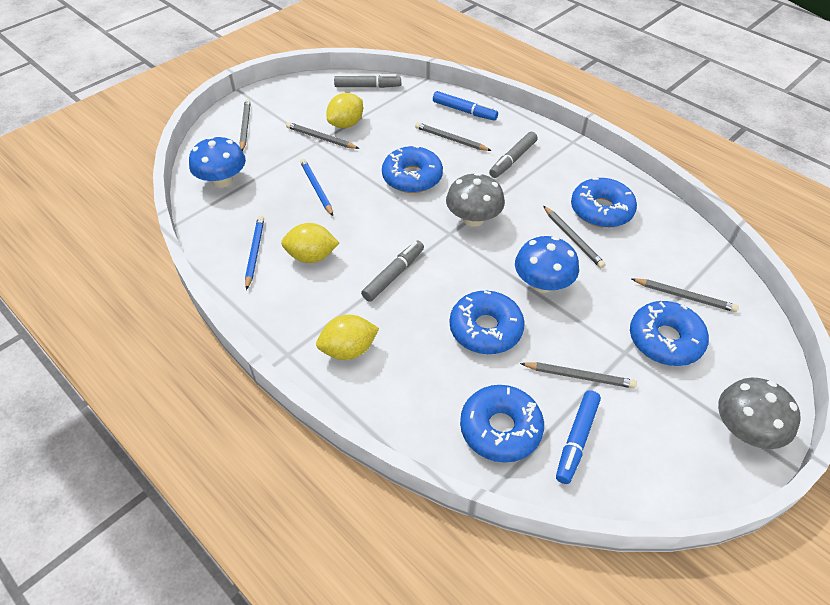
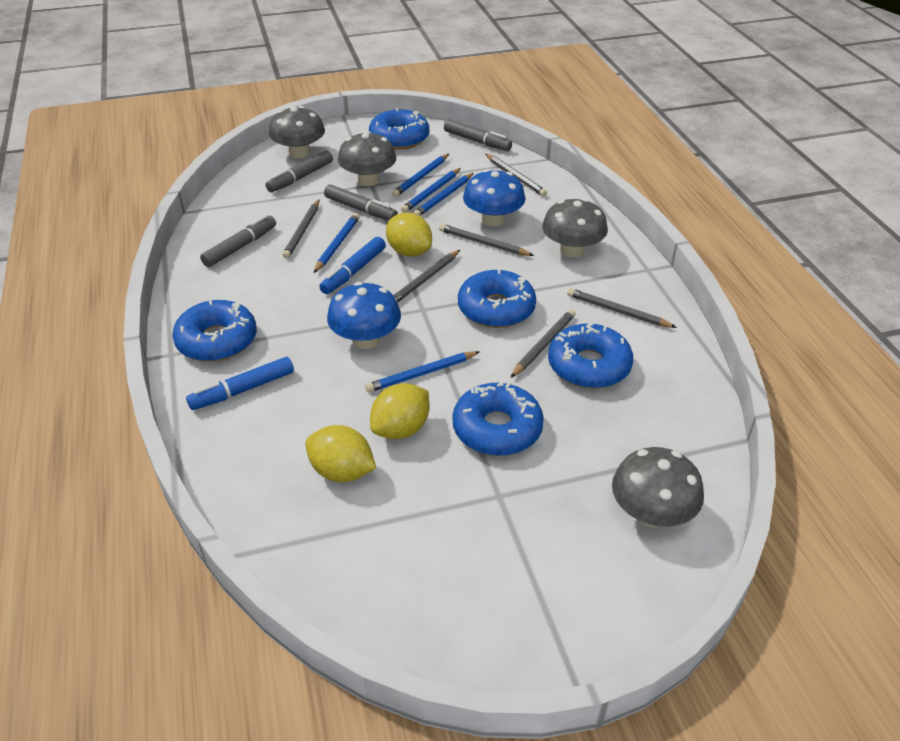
blue pencil: 2 -> 5
grey marker: 3 -> 4
grey mushroom: 2 -> 4

